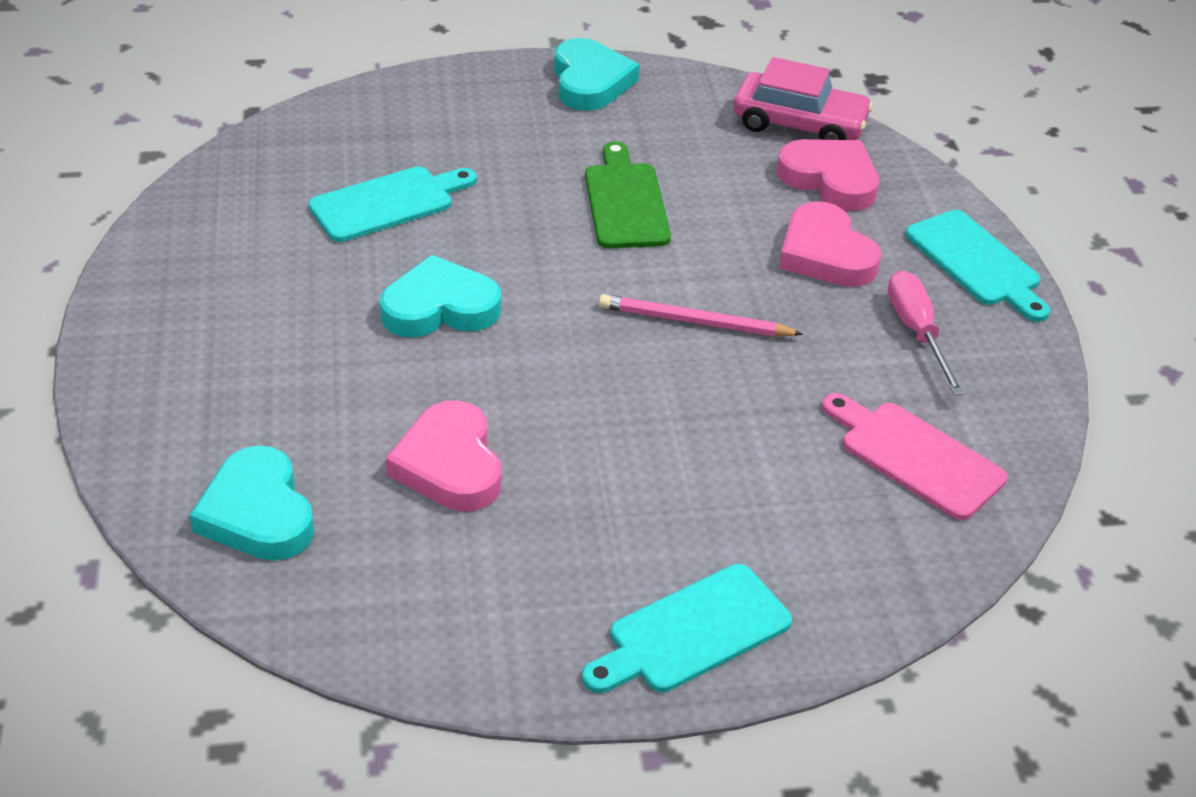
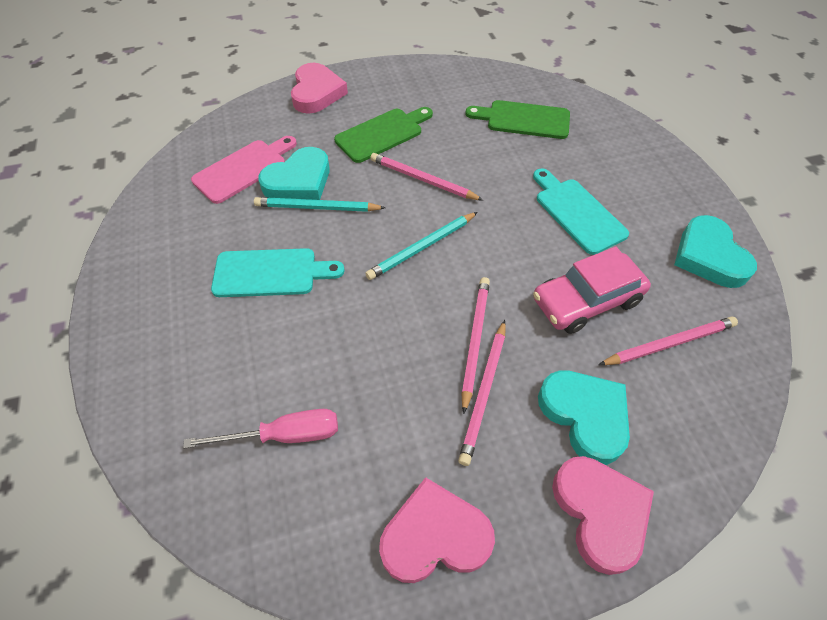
green cutting board: 1 -> 2
pink pencil: 1 -> 4
turquoise cutting board: 3 -> 2
turquoise pencil: 0 -> 2

